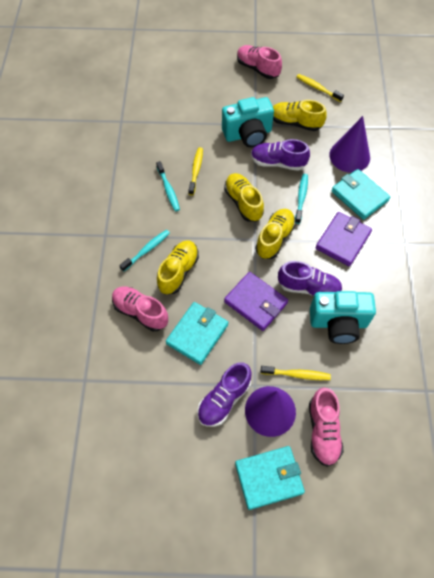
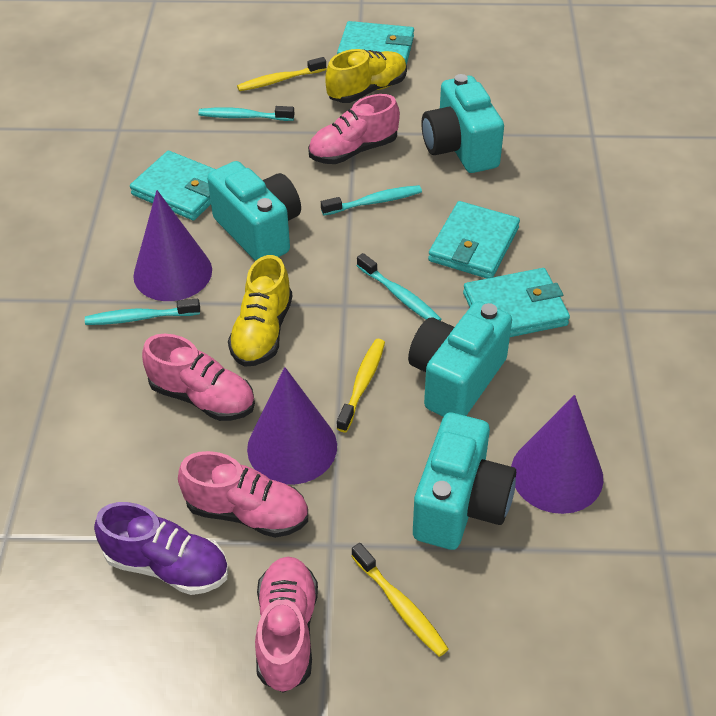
pink shoe: 3 -> 4
purple cone: 2 -> 3
purple shoe: 3 -> 1
purple wallet: 2 -> 0
turquoise camera: 2 -> 4
turquoise toothbrush: 3 -> 4
turquoise wallet: 3 -> 4
yellow shoe: 4 -> 2

